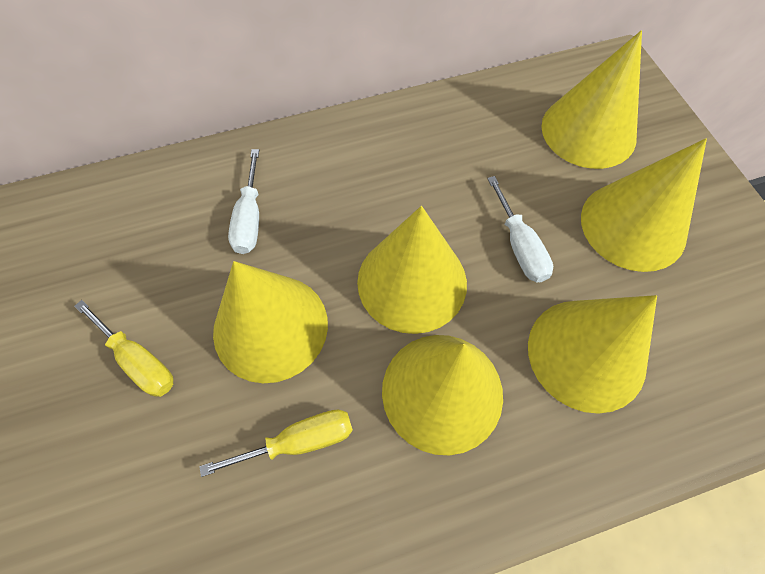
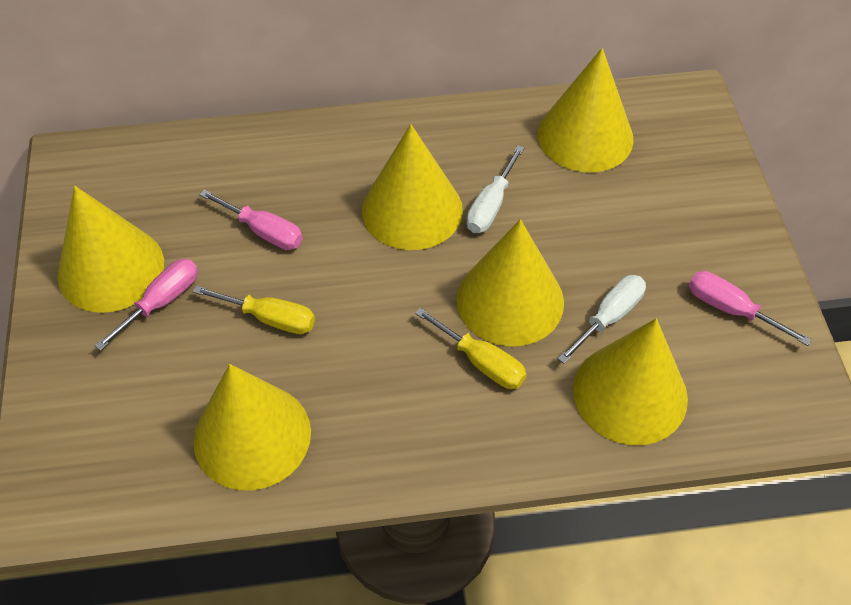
pink screwdriver: 0 -> 3

